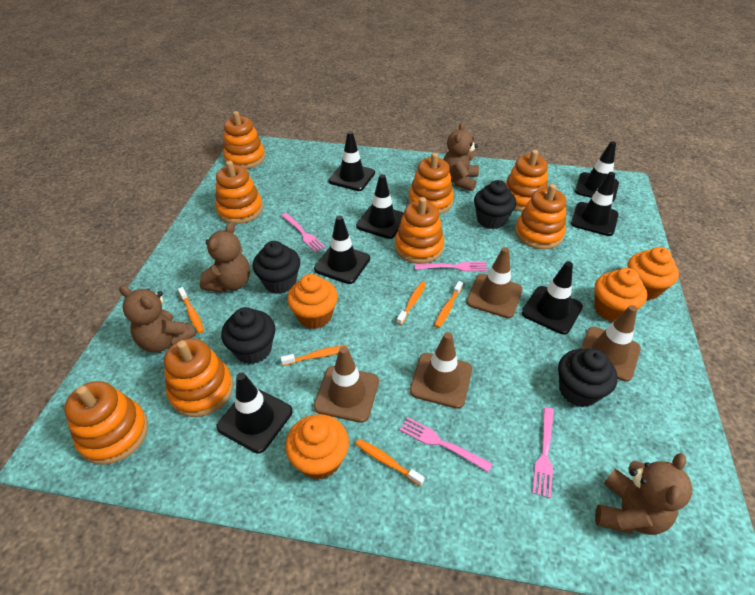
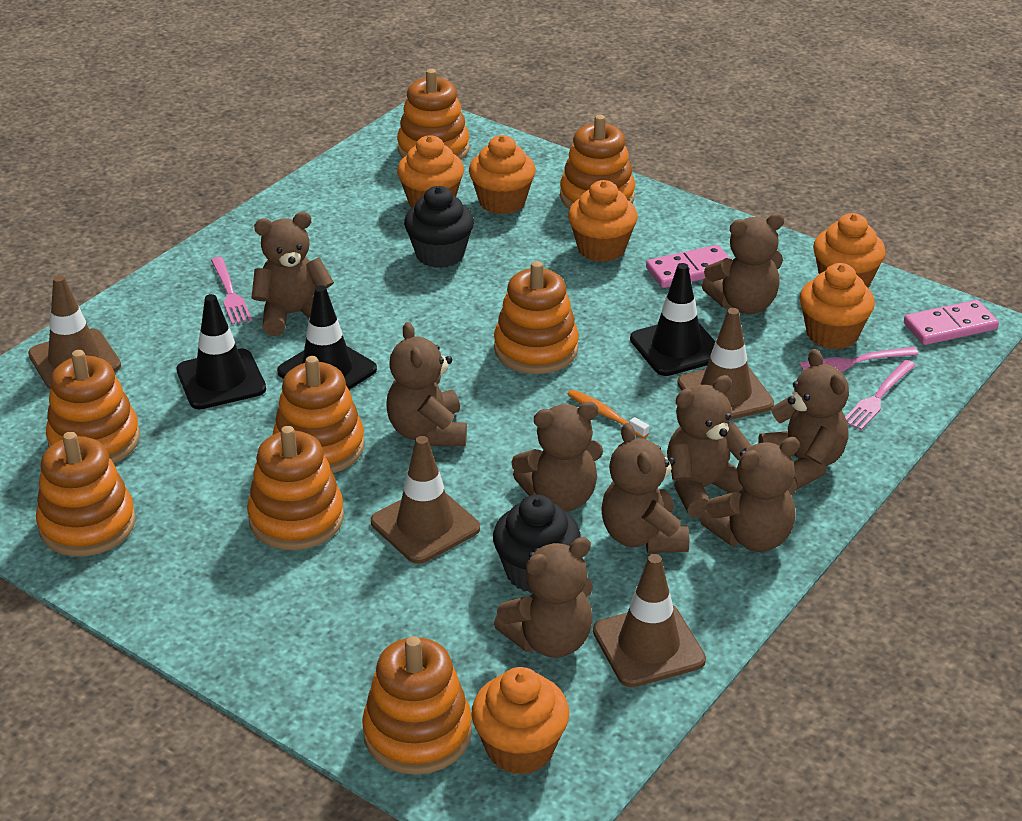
black cupcake: 4 -> 2
black traffic cone: 7 -> 3
brown teddy bear: 4 -> 9
orange cupcake: 4 -> 6
orange toothbrush: 5 -> 1
pink domino: 0 -> 2
pink fork: 4 -> 3

